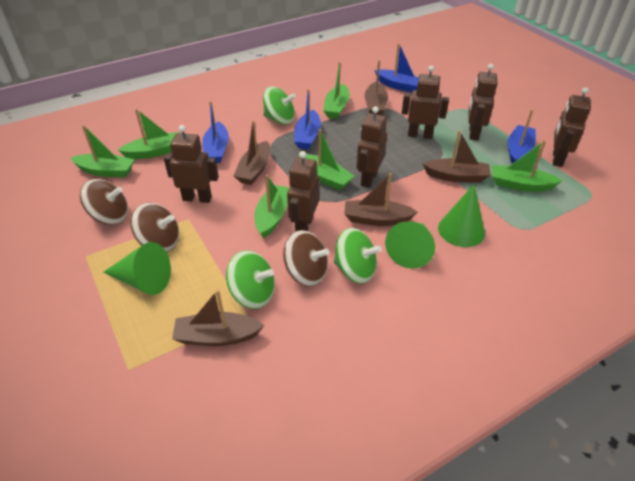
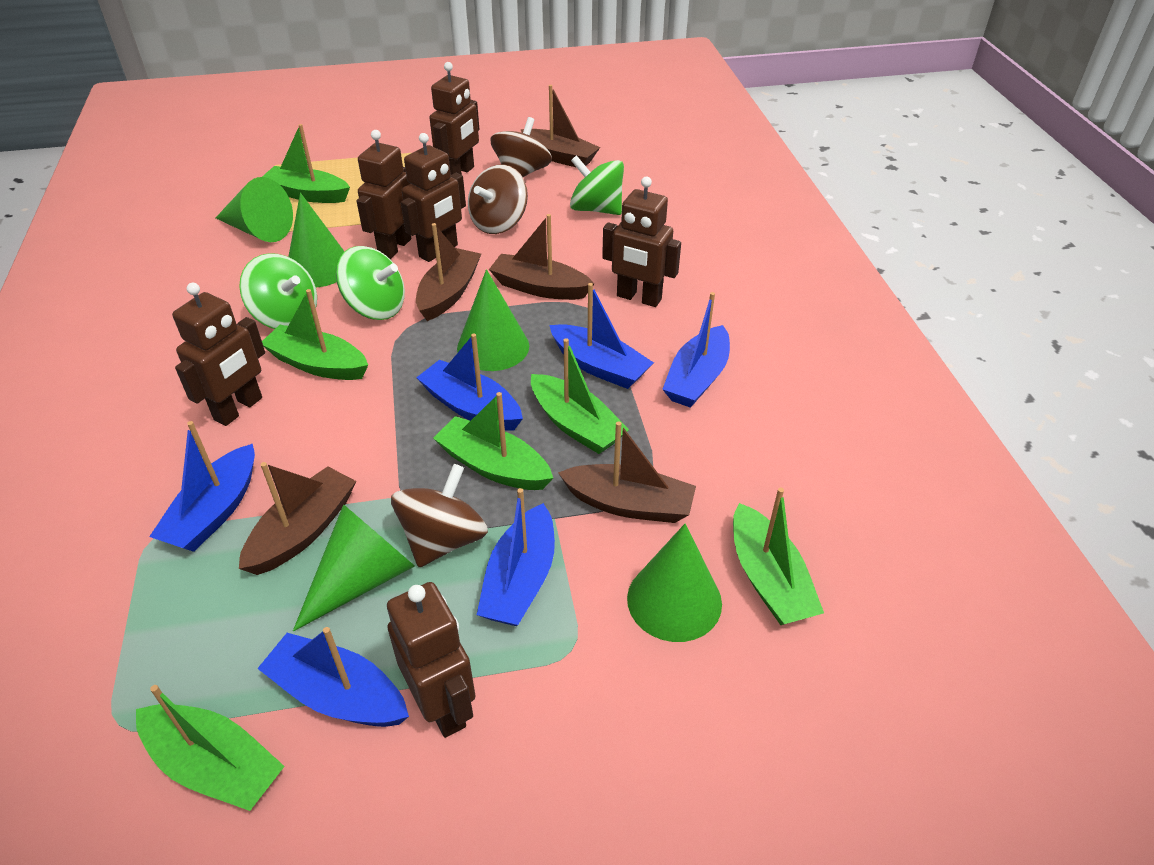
blue boat: 4 -> 6
green cone: 3 -> 5

